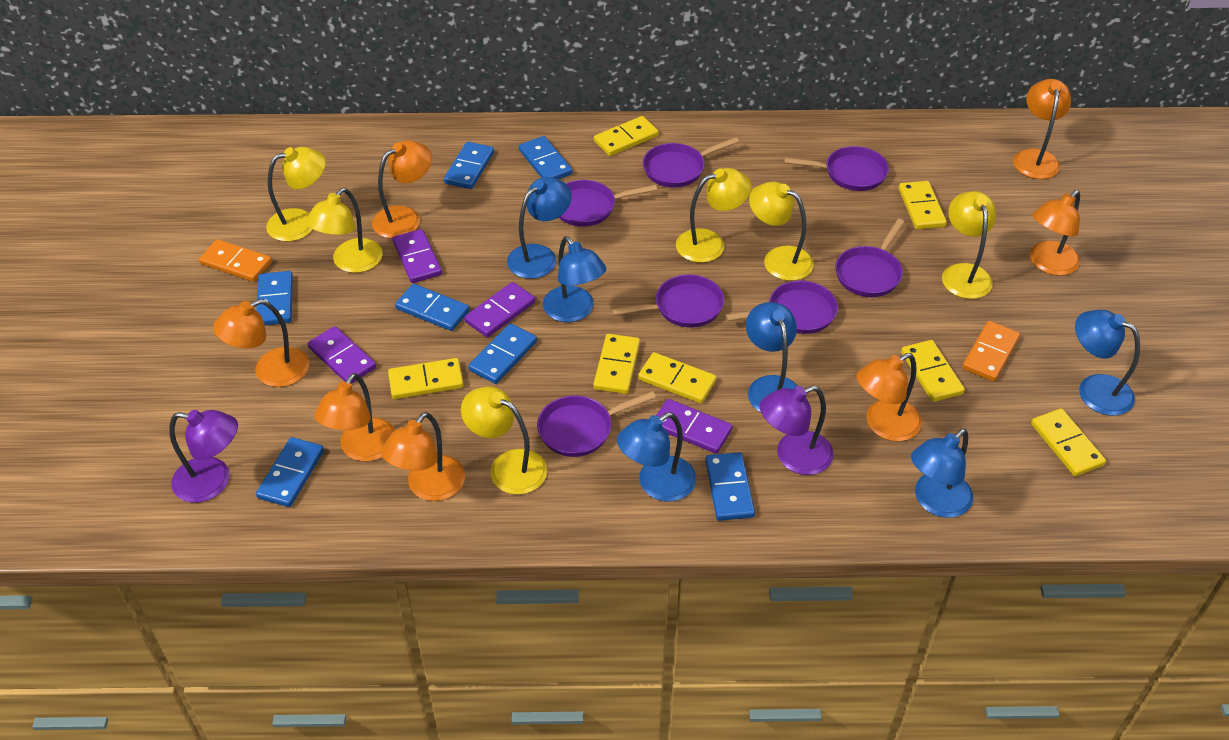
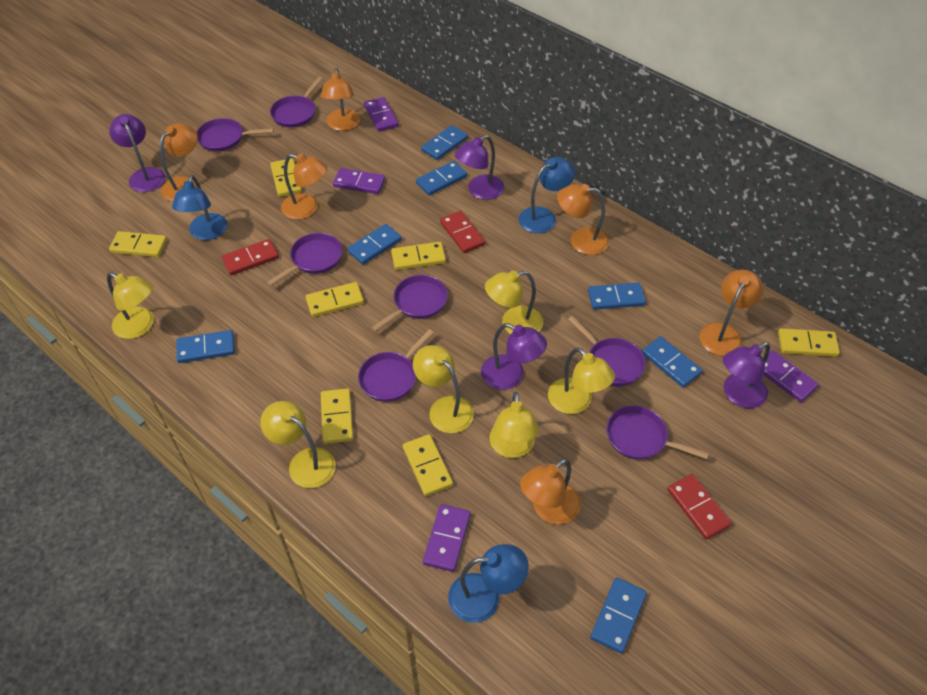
blue lamp: 6 -> 3
orange domino: 2 -> 0
orange lamp: 7 -> 6
purple lamp: 2 -> 4
red domino: 0 -> 3

